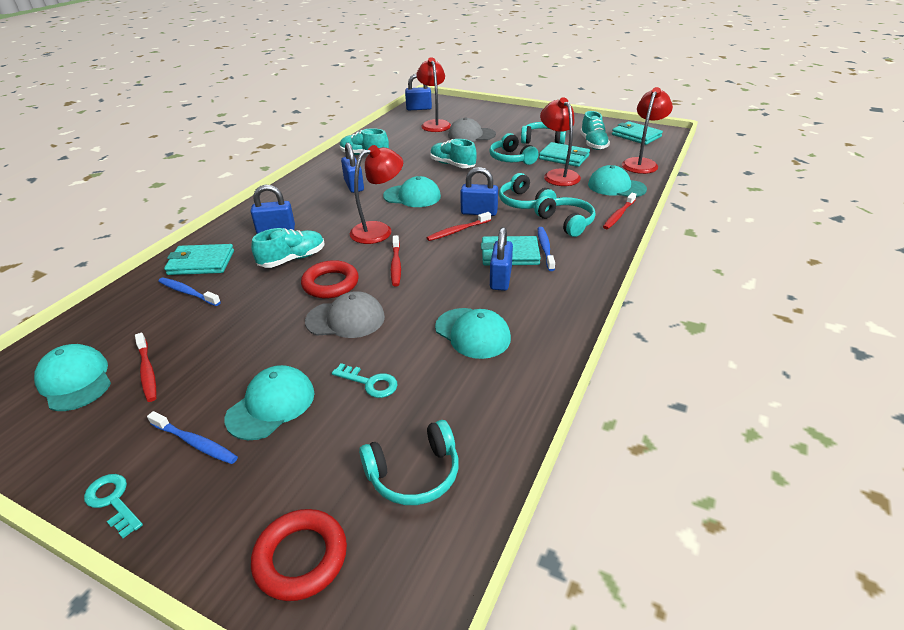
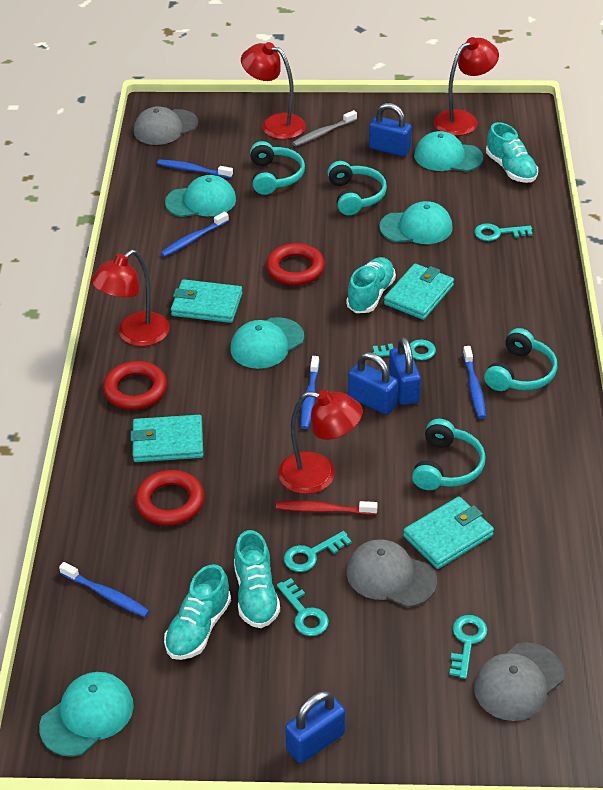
blue padlock: 5 -> 4
blue toothbrush: 3 -> 5
grey cap: 2 -> 3
grey toothbrush: 0 -> 1
red ring: 2 -> 3
red toothbrush: 4 -> 1
turquoise headphones: 5 -> 4
turquoise key: 2 -> 5

